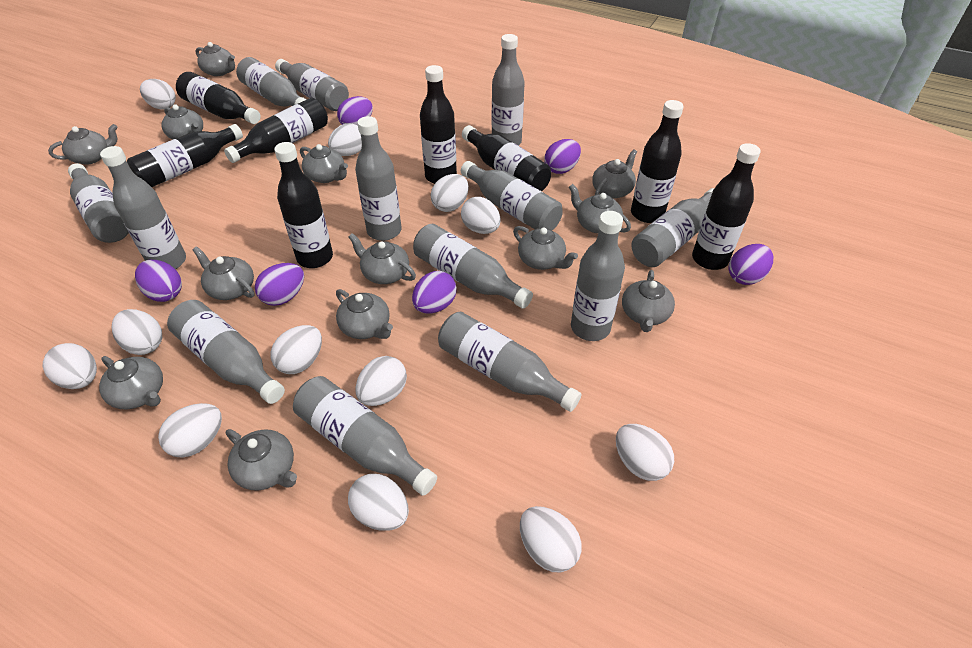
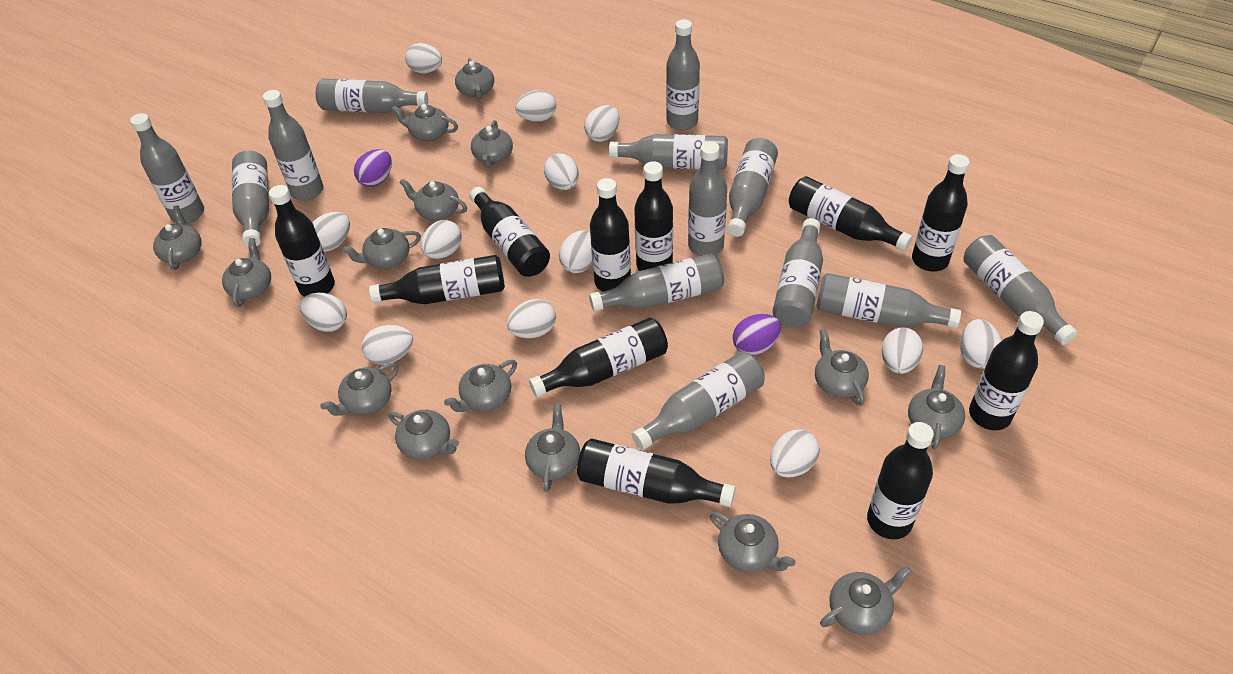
black bottle: 8 -> 11
grey teapot: 13 -> 15
purple egg: 6 -> 2
white egg: 12 -> 13

